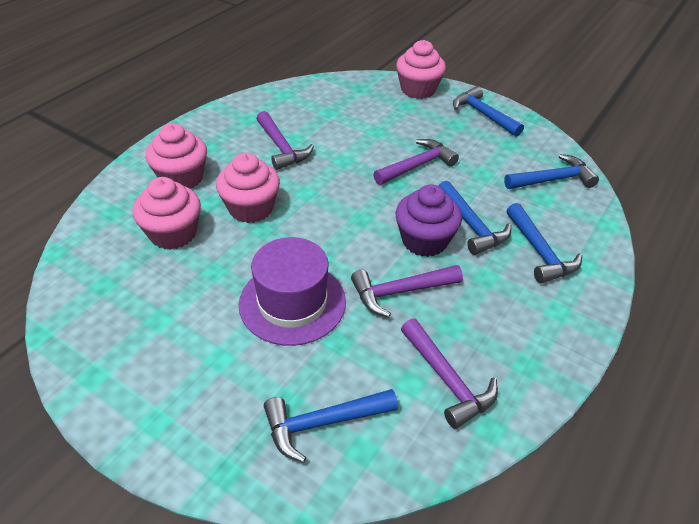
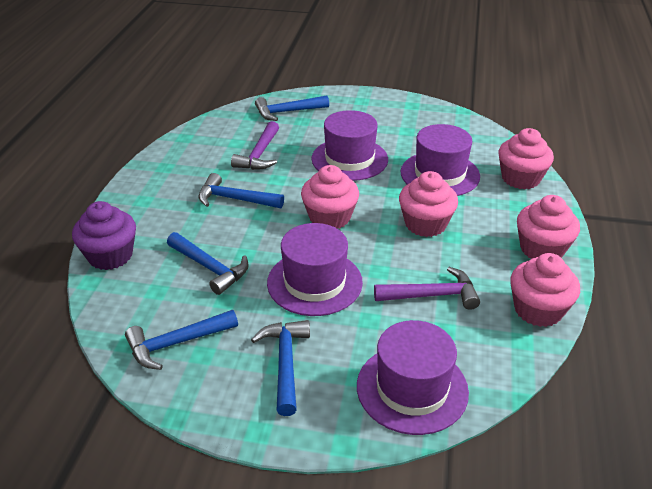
pink cupcake: 4 -> 5
purple hammer: 4 -> 2
purple hat: 1 -> 4

